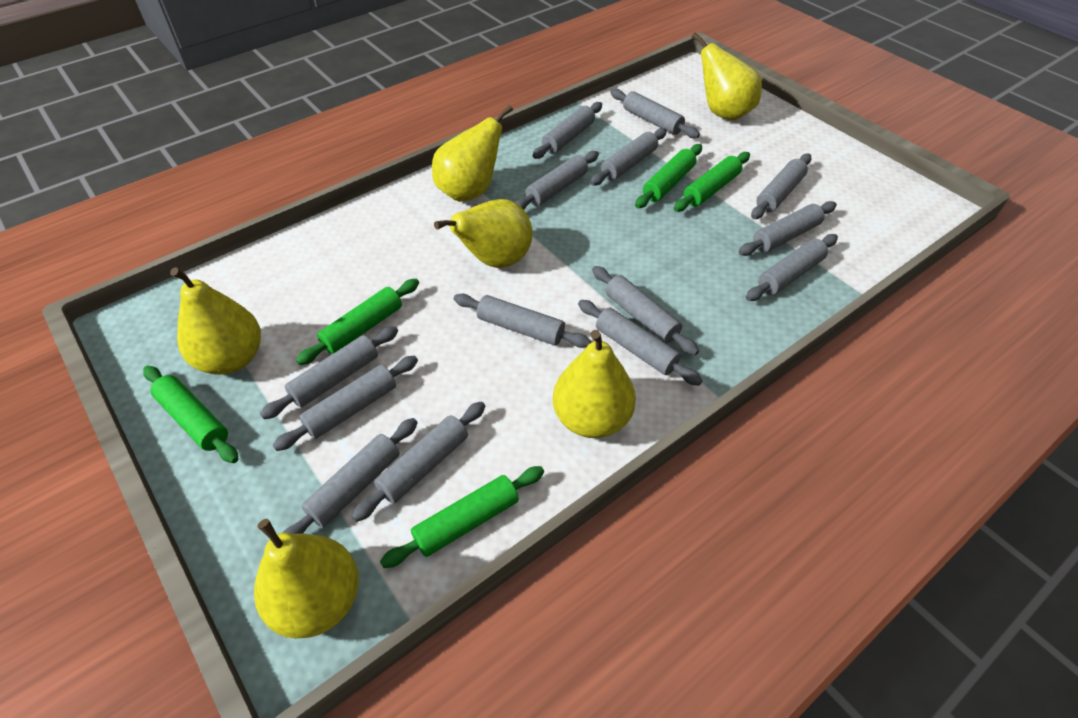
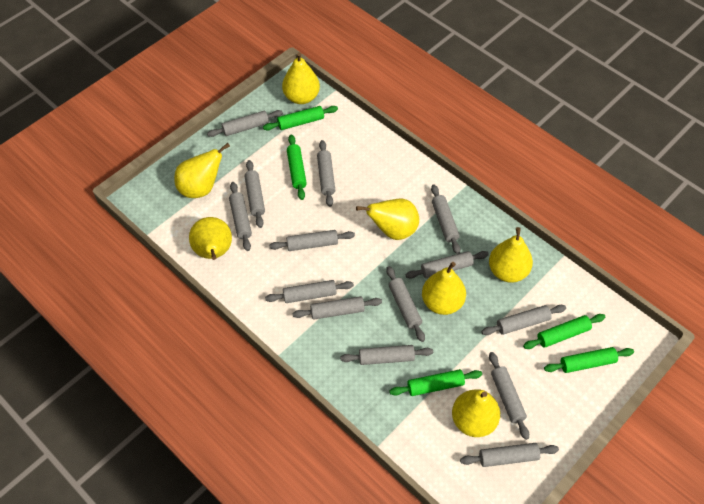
yellow pear: 6 -> 7

